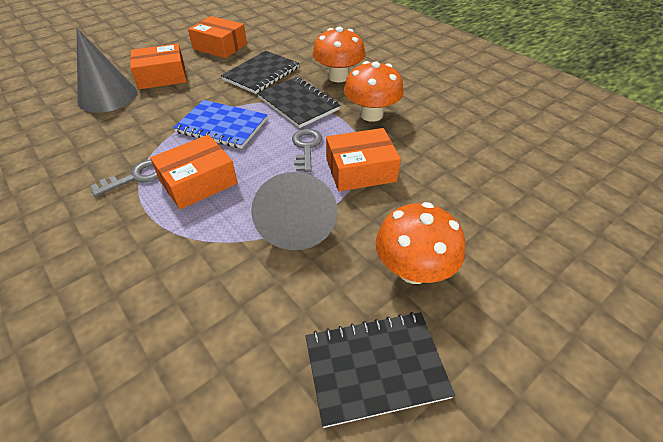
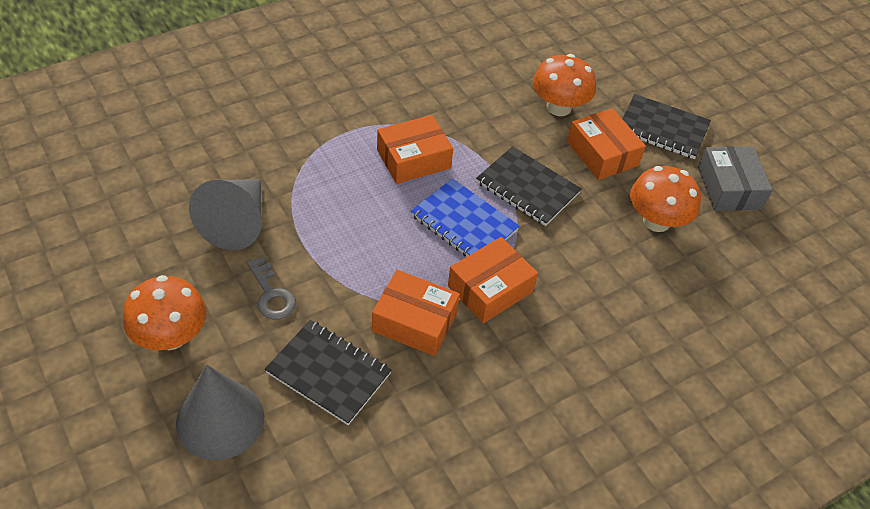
grey box: 0 -> 1
grey key: 2 -> 1

